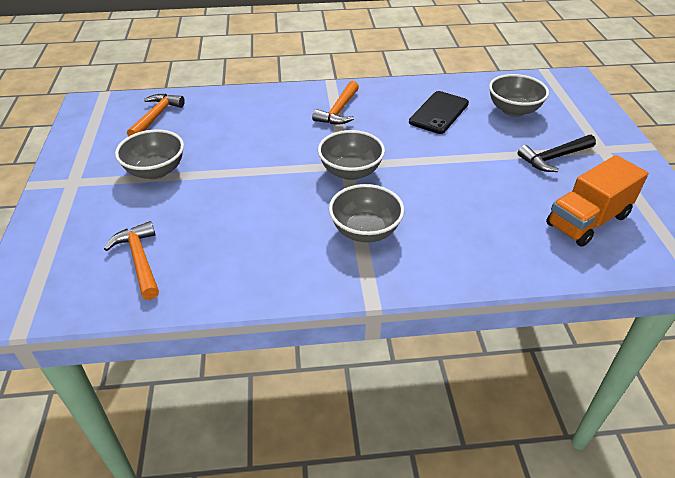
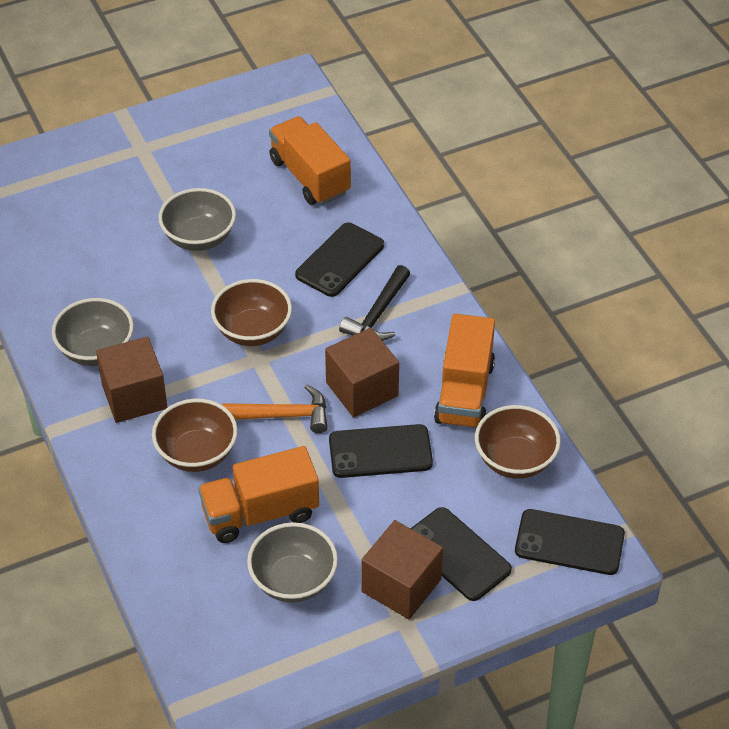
black phone: 1 -> 4
brown bowl: 0 -> 3
brown cube: 0 -> 3
grey bowl: 4 -> 3
orange hammer: 3 -> 1
orange truck: 1 -> 3

